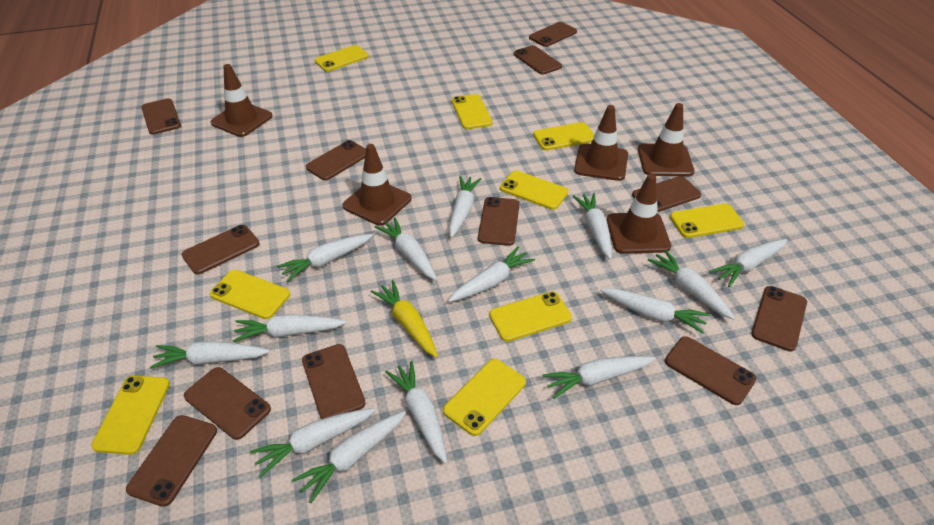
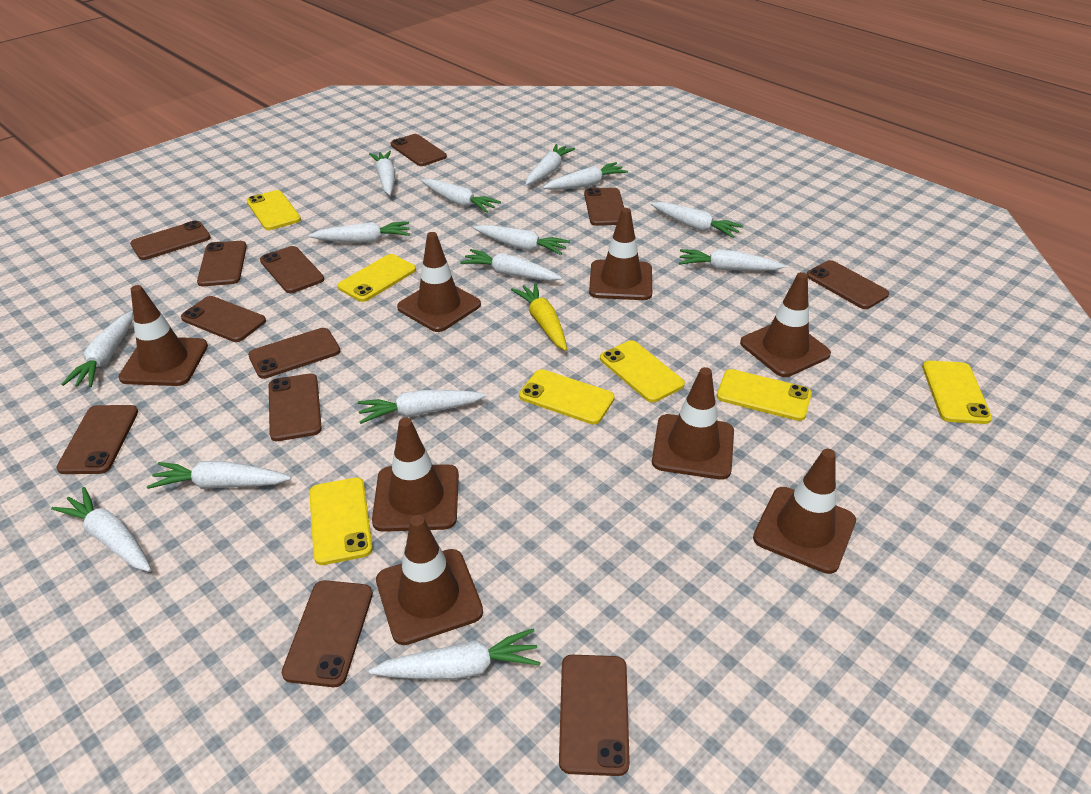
brown traffic cone: 5 -> 8
yellow phone: 9 -> 7

